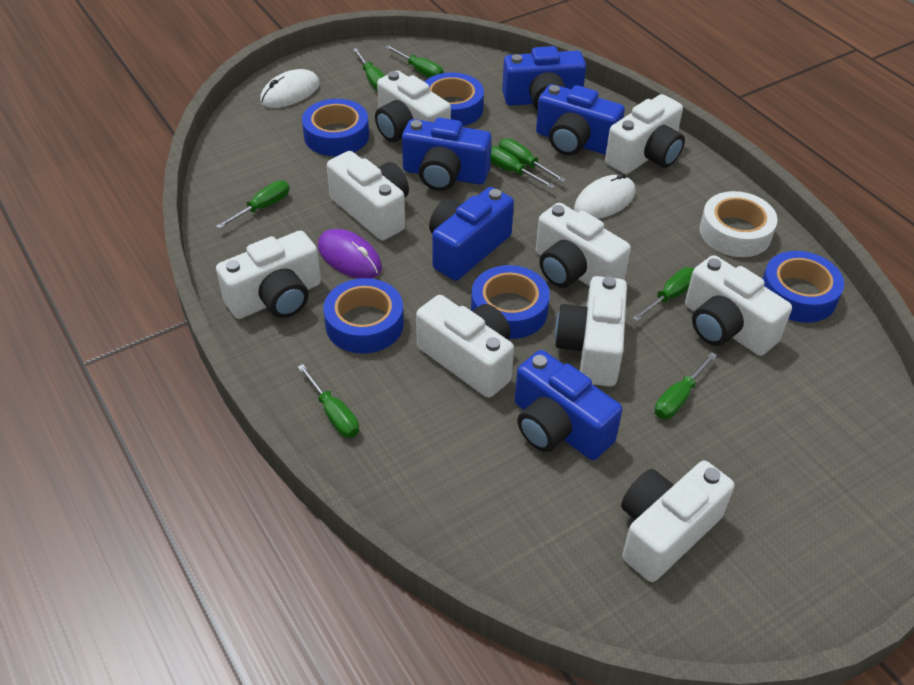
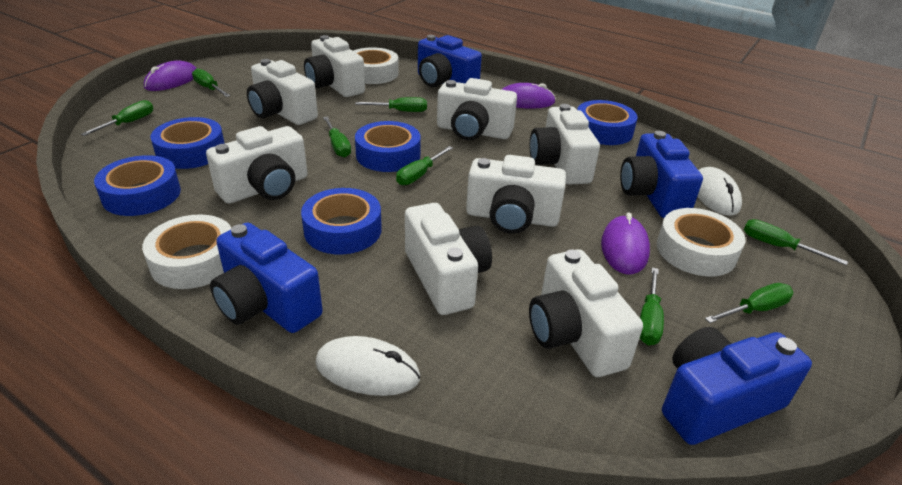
blue camera: 5 -> 4
purple mouse: 1 -> 3
white camera: 9 -> 8
white tape: 1 -> 3

